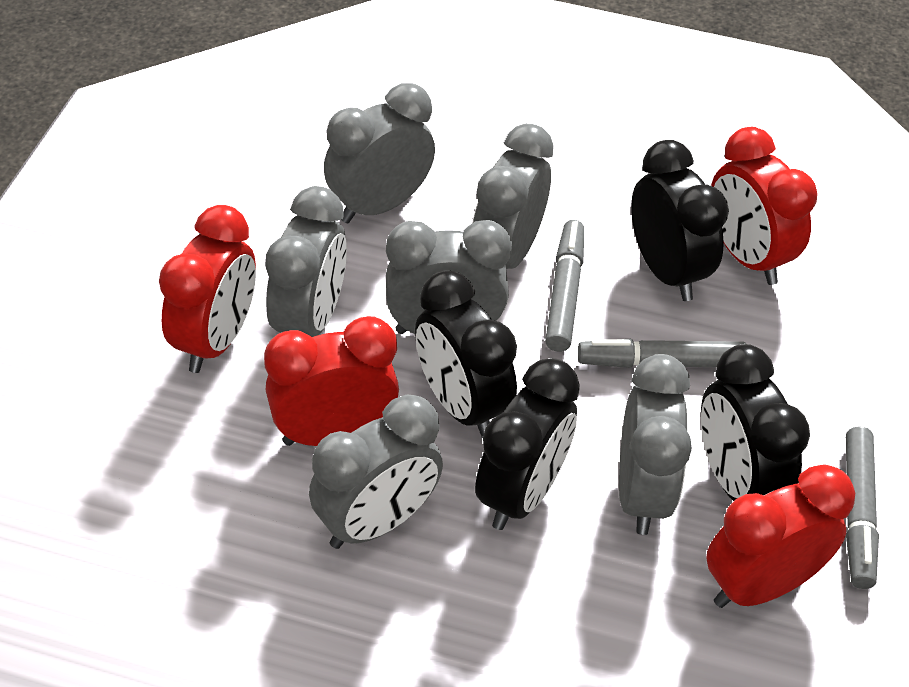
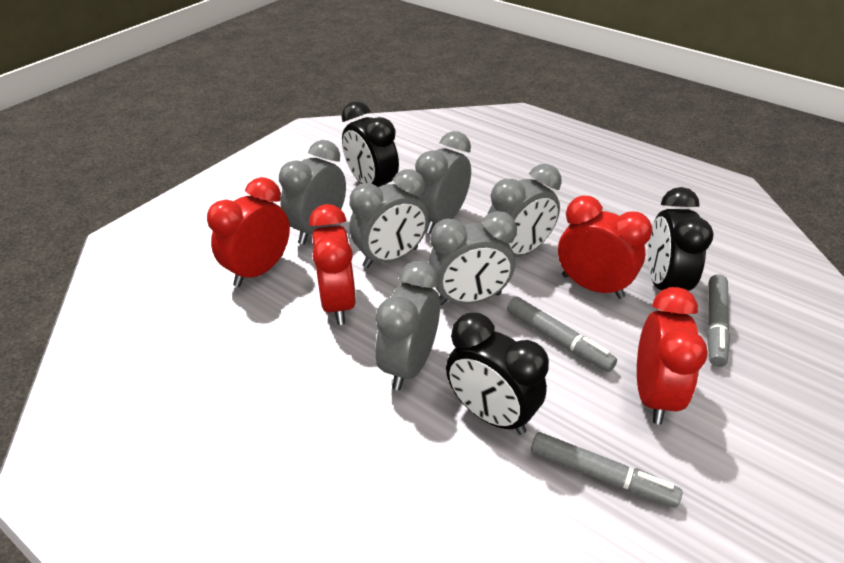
black clock: 4 -> 3

